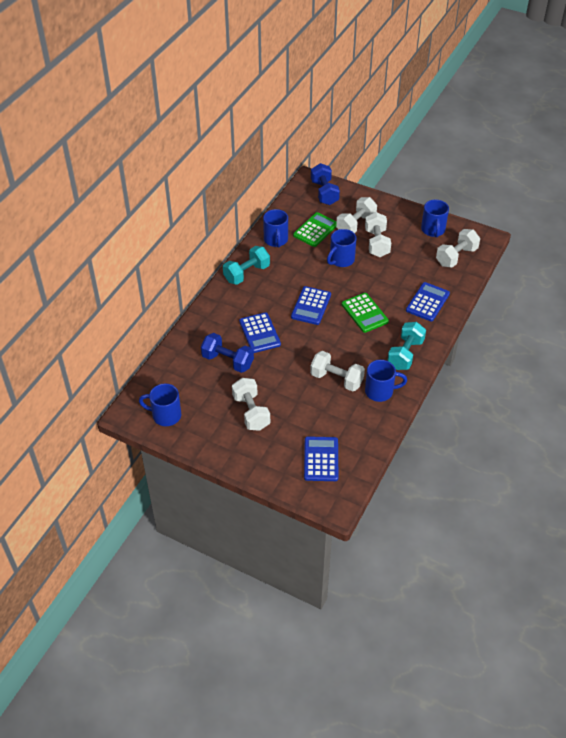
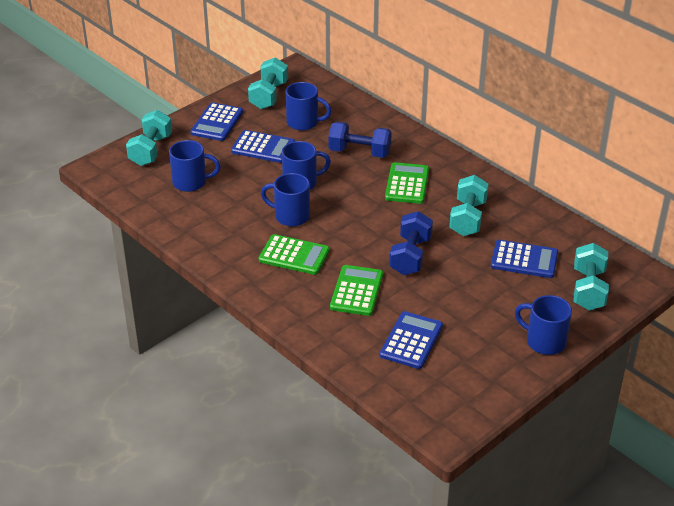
green calculator: 2 -> 3
turquoise dumbbell: 2 -> 4
white dumbbell: 5 -> 0

